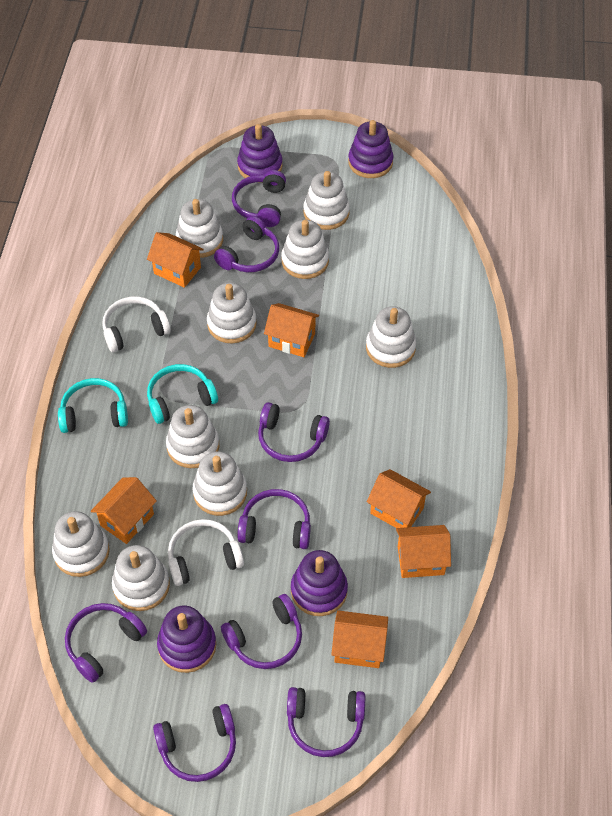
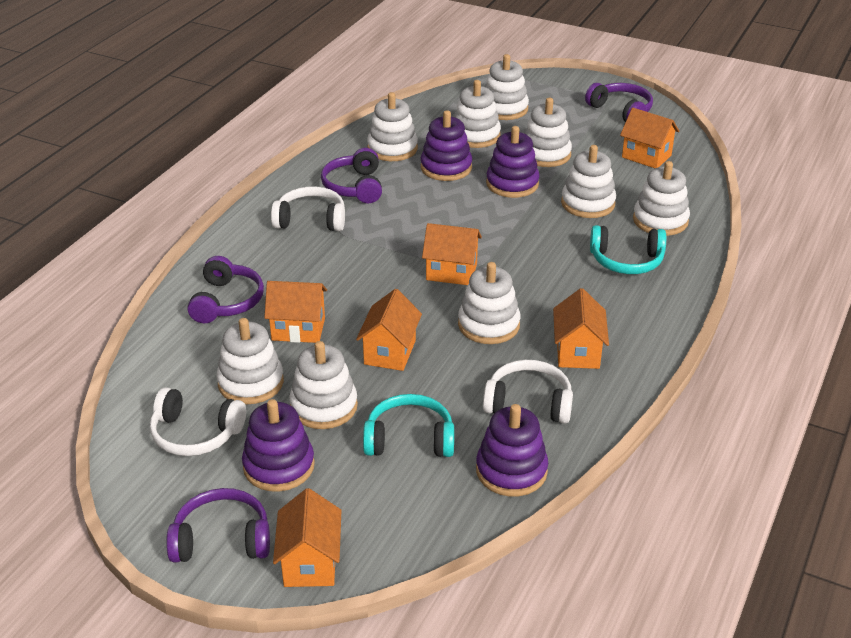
purple headphones: 8 -> 4
white headphones: 2 -> 3

